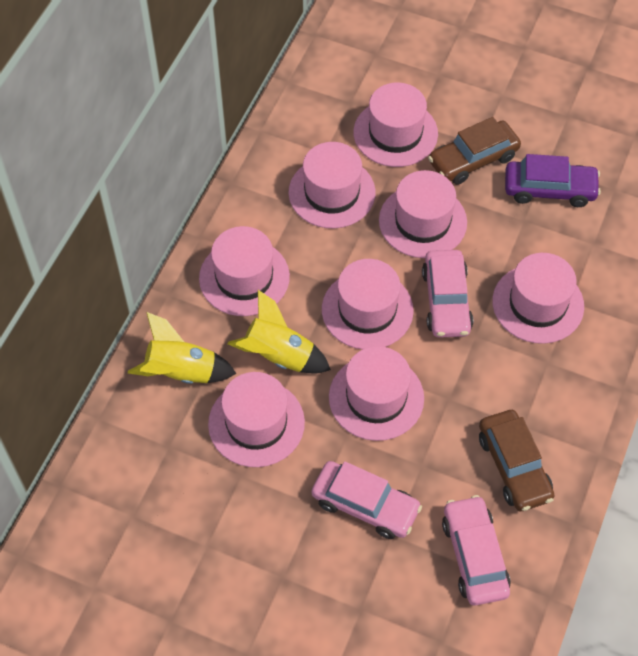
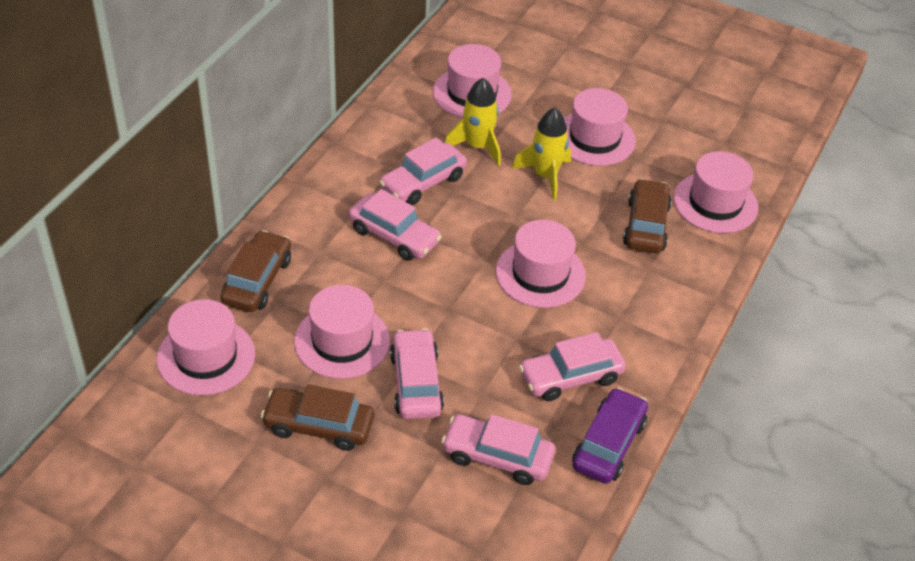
brown car: 2 -> 3
pink car: 3 -> 5
pink hat: 8 -> 6

